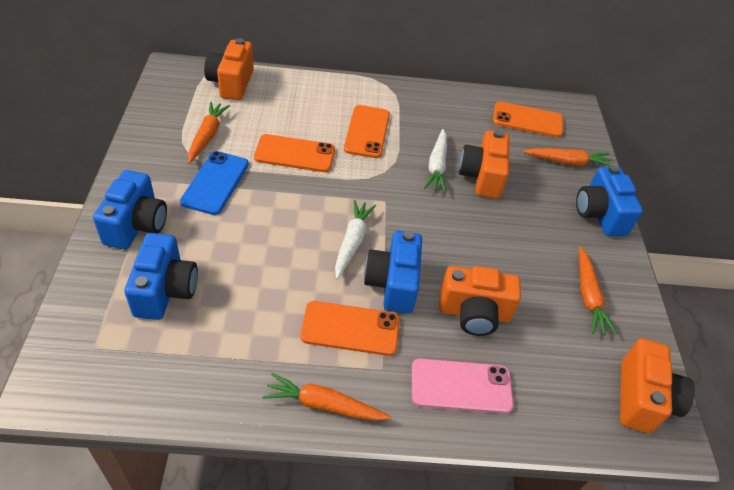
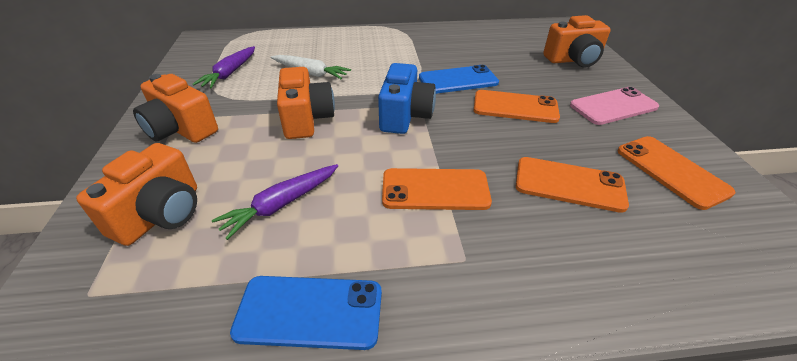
blue camera: 4 -> 1
blue phone: 1 -> 2
orange carrot: 4 -> 0
purple carrot: 0 -> 2
white carrot: 2 -> 1

